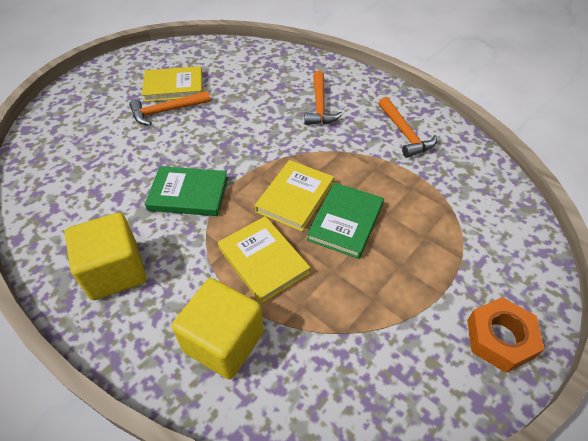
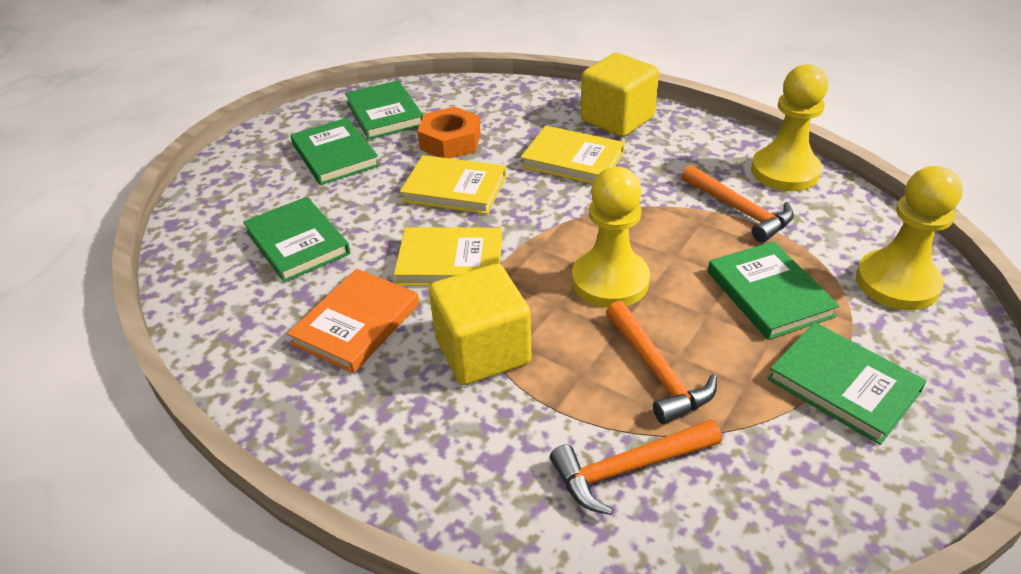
green book: 2 -> 5
orange book: 0 -> 1
yellow pawn: 0 -> 3

